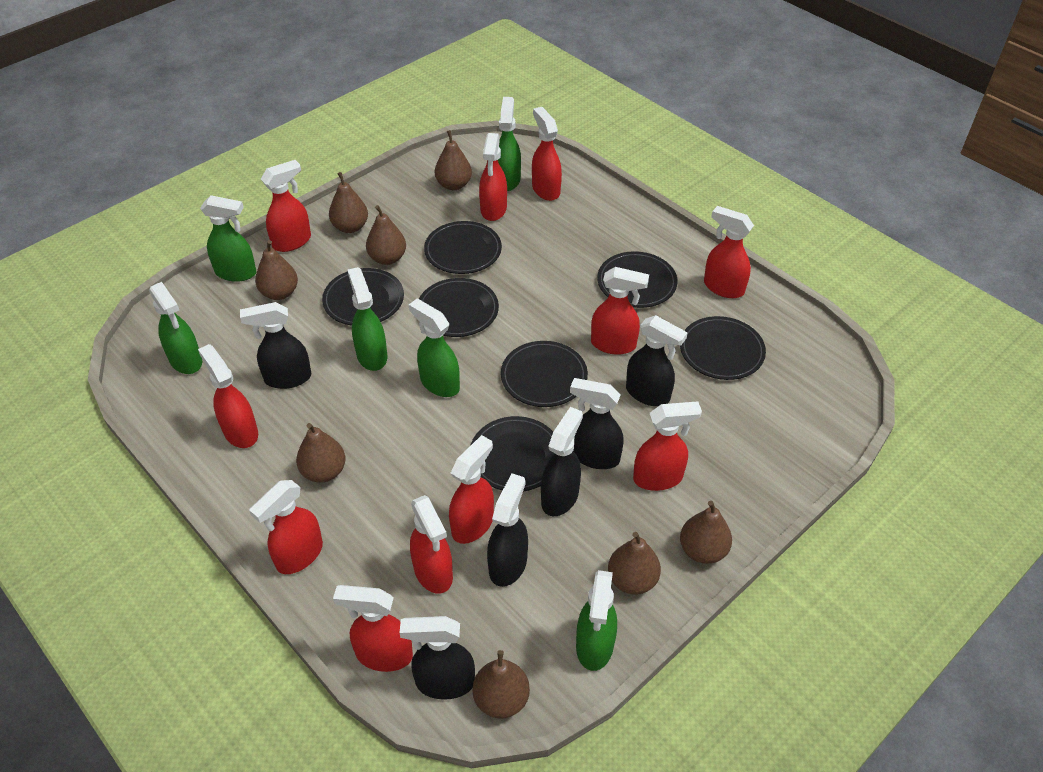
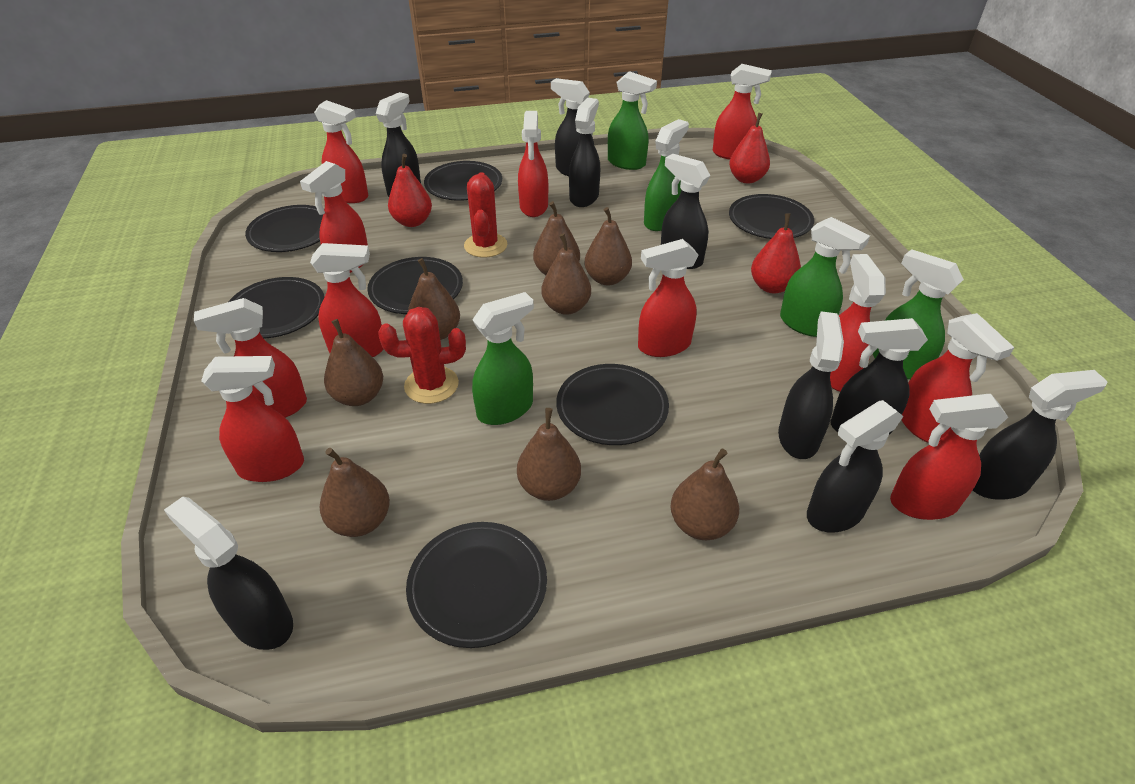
black spray bottle: 6 -> 9
green spray bottle: 6 -> 5
red cactus: 0 -> 2
red pear: 0 -> 3

